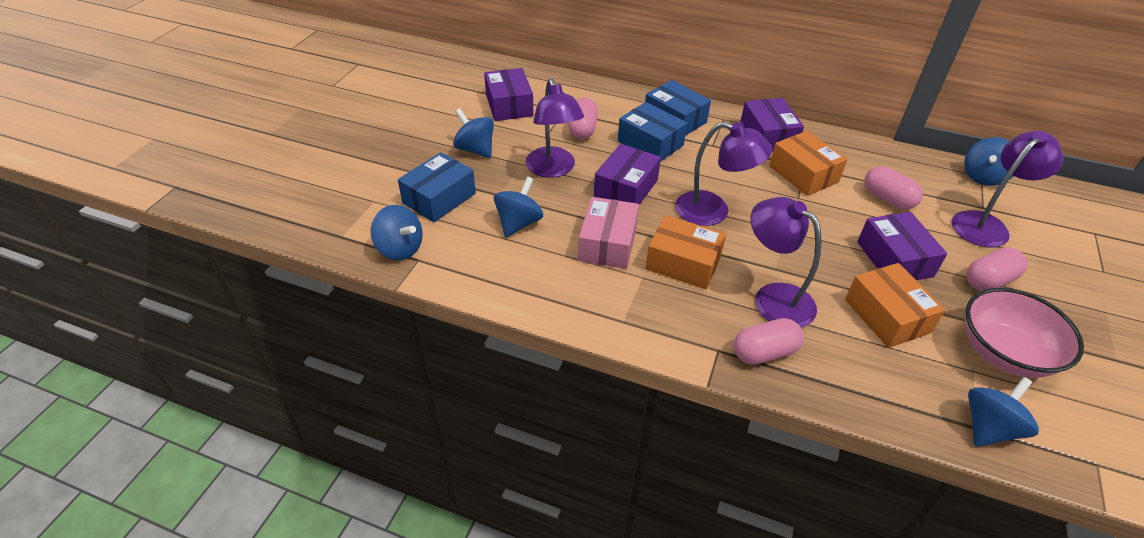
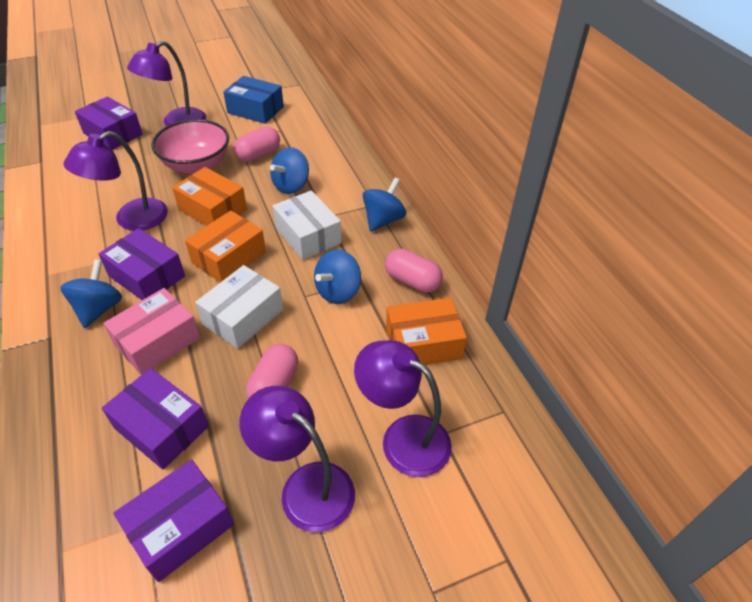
blue box: 3 -> 1
blue spinning top: 5 -> 4
pink capsule: 4 -> 3
white box: 0 -> 2

